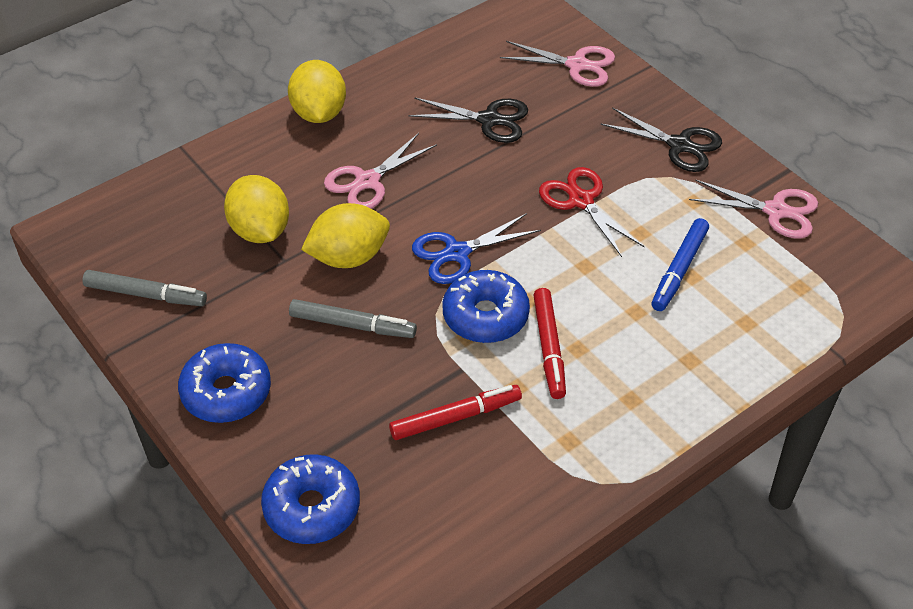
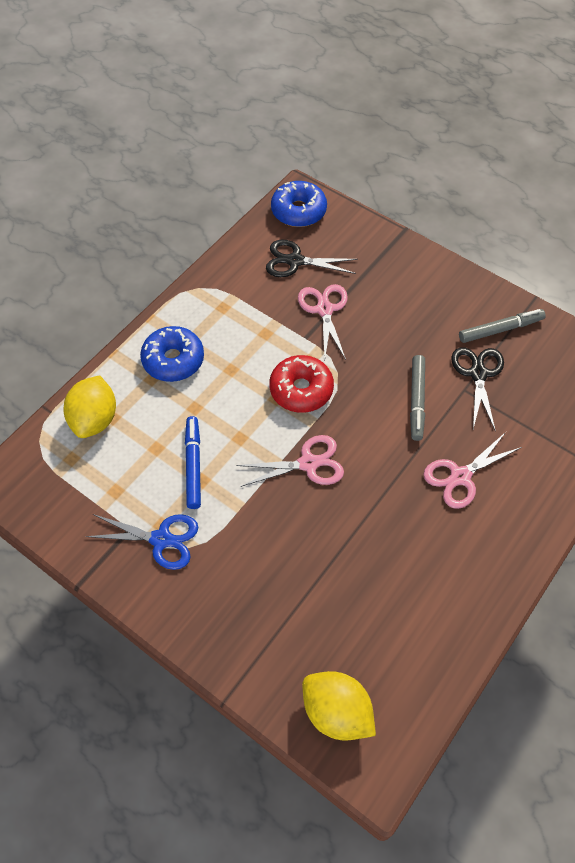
blue donut: 3 -> 2
red donut: 0 -> 1
red marker: 2 -> 0
red scissors: 1 -> 0
yellow lemon: 3 -> 2

